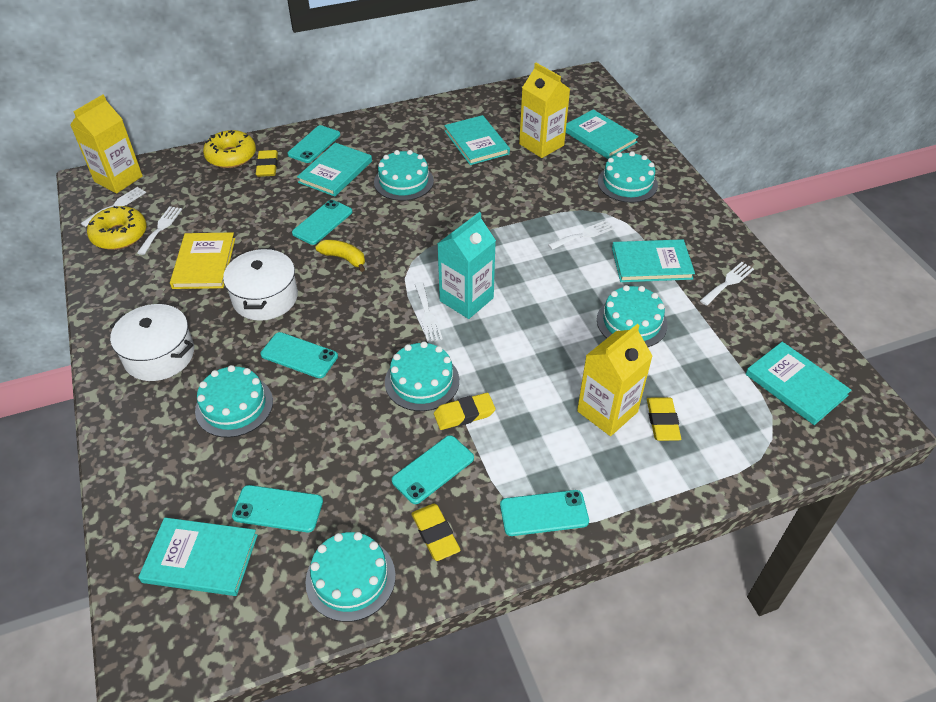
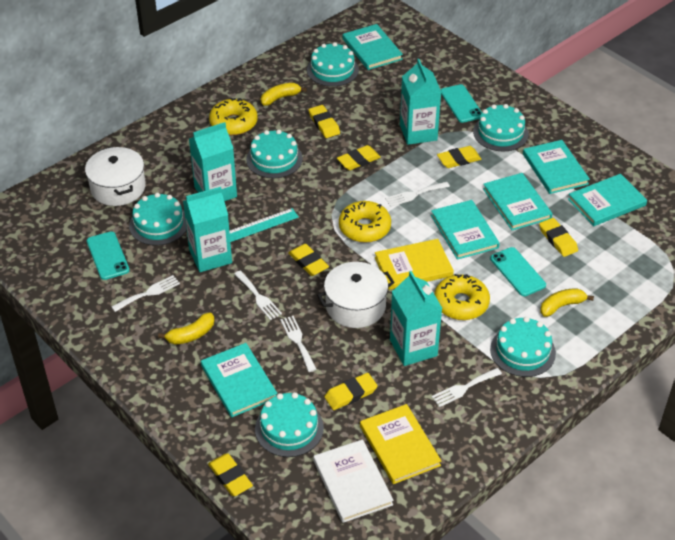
turquoise carton: 1 -> 4
turquoise phone: 6 -> 3
turquoise ruler: 0 -> 1
white book: 0 -> 1
yellow banana: 1 -> 3
yellow book: 1 -> 2
yellow carton: 3 -> 0
yellow donut: 2 -> 3
yellow eraser: 4 -> 7

